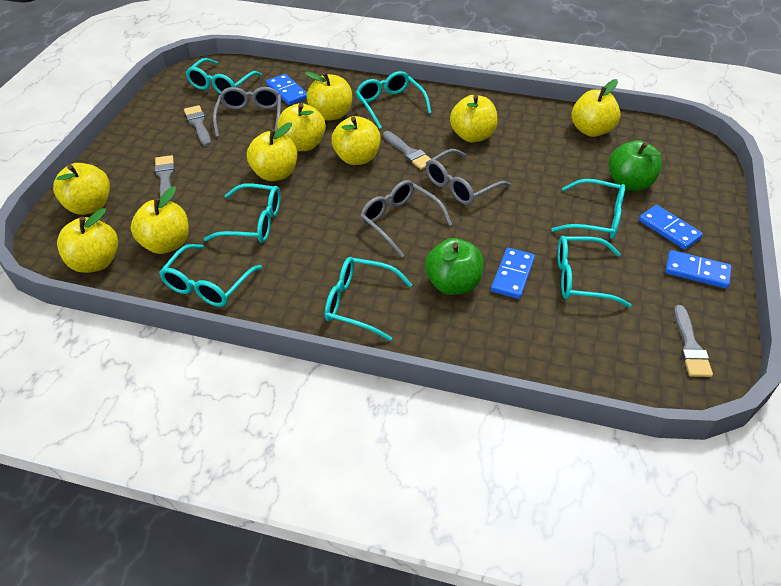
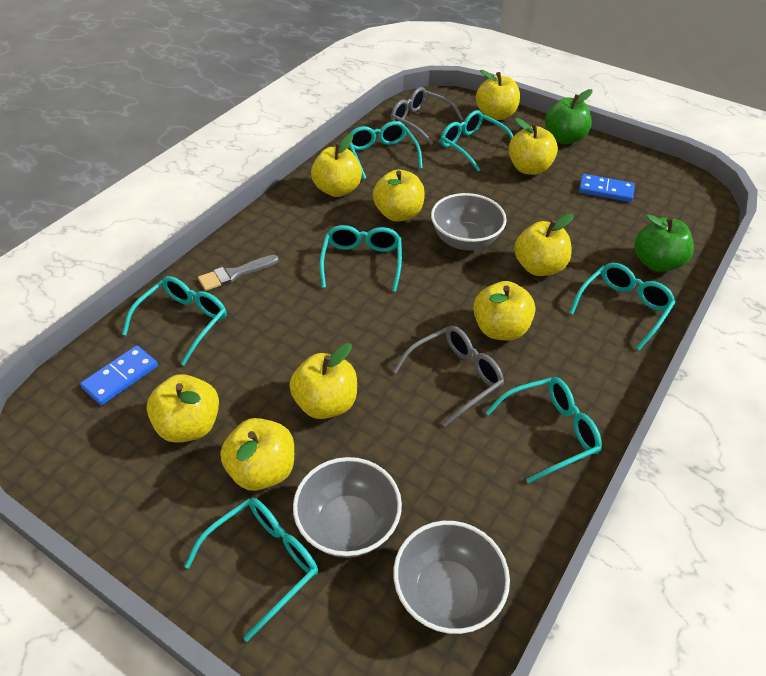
blue domino: 4 -> 2
grey bowl: 0 -> 3
grey brush: 4 -> 1
grey glasses: 3 -> 2

